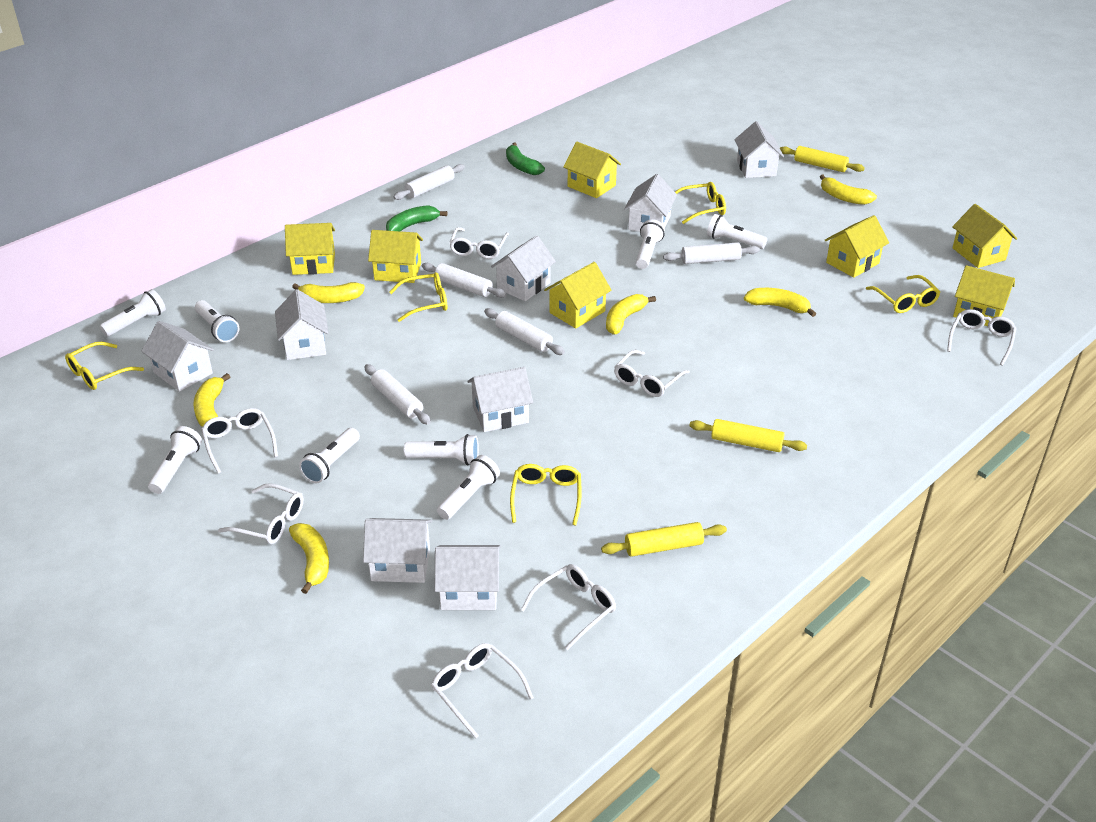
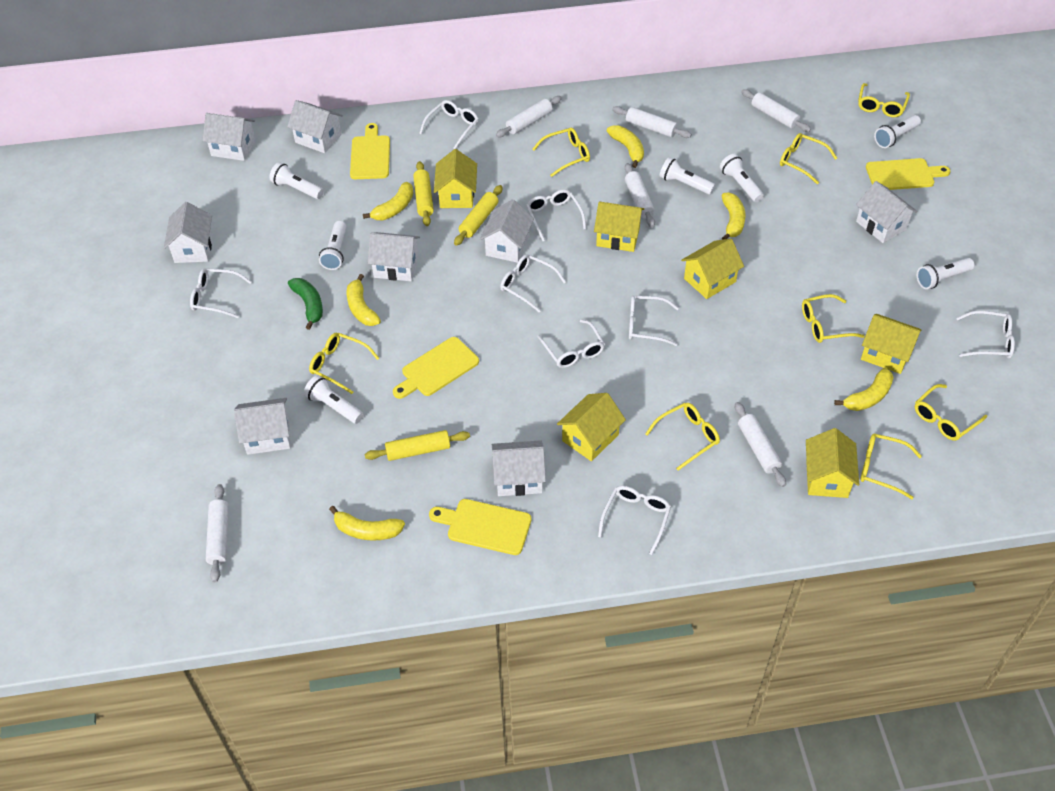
green banana: 2 -> 1
white flashlight: 8 -> 7
white glasses: 7 -> 8
white rolling pin: 5 -> 6
yellow cutting board: 0 -> 4
yellow glasses: 5 -> 8
yellow house: 7 -> 6

